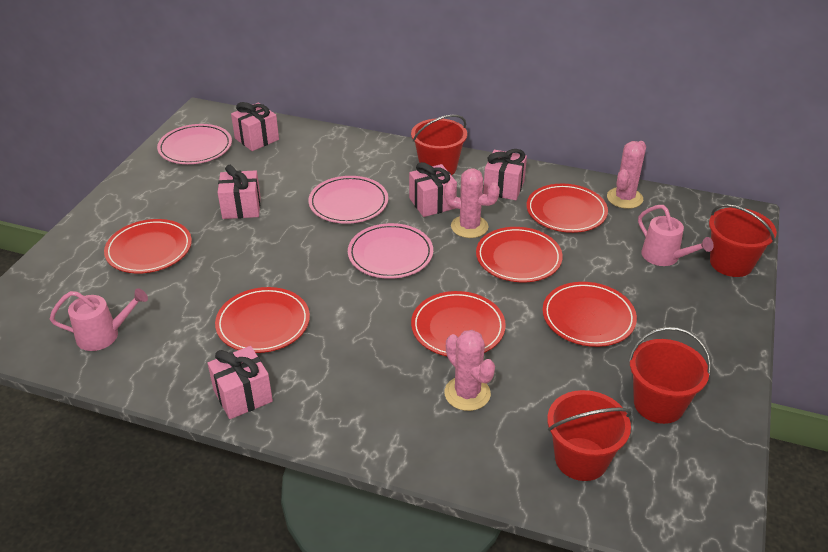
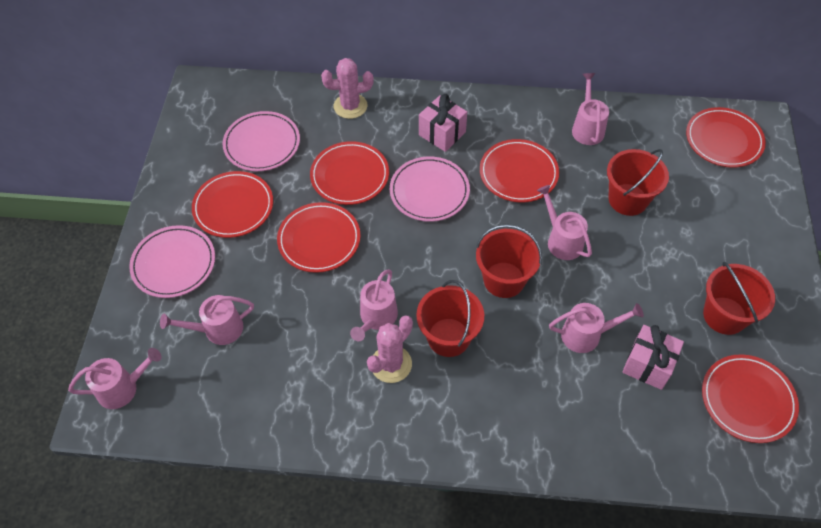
pink cactus: 3 -> 2
pink gift: 5 -> 2
pink watering can: 2 -> 6

